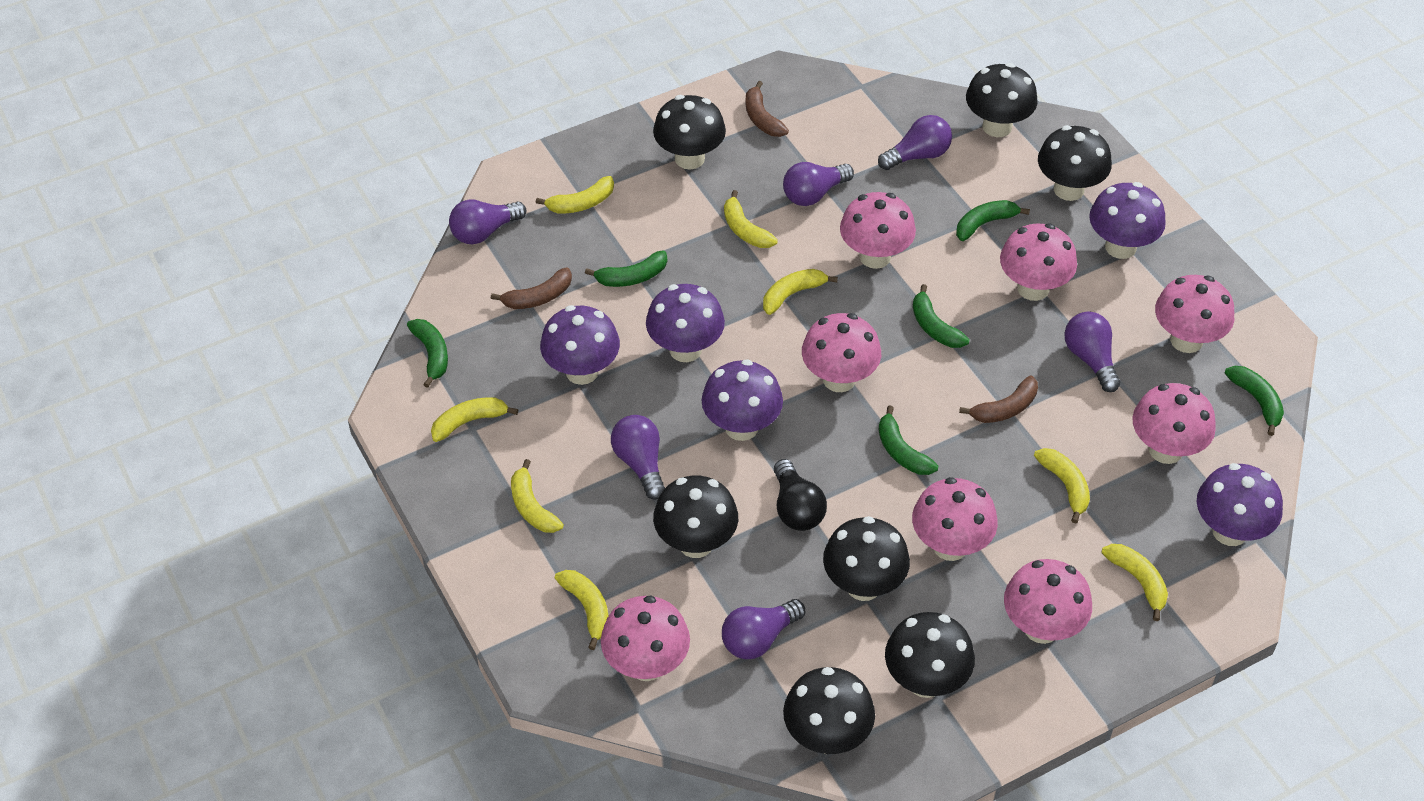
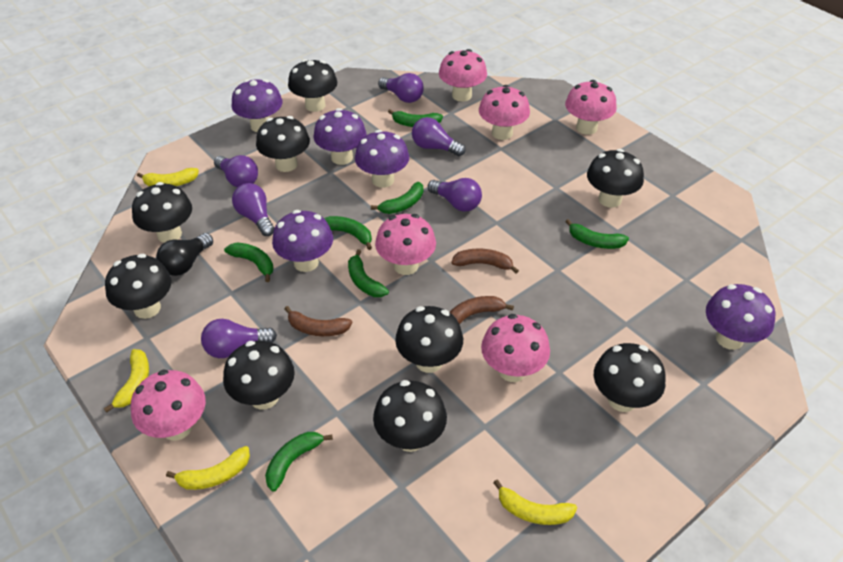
black mushroom: 7 -> 9
green banana: 6 -> 7
pink mushroom: 8 -> 6
yellow banana: 8 -> 4

